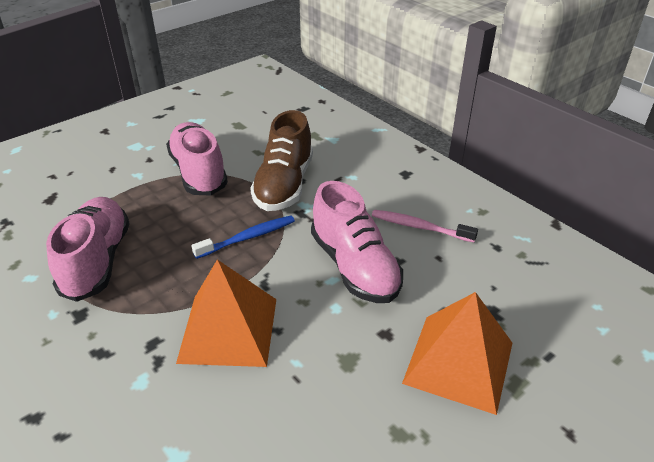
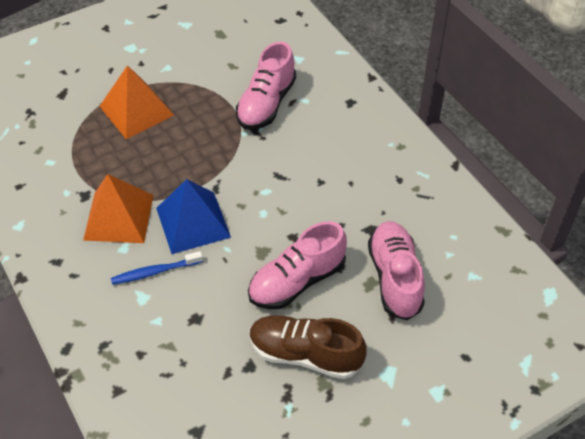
blue pyramid: 0 -> 1
pink toothbrush: 1 -> 0

